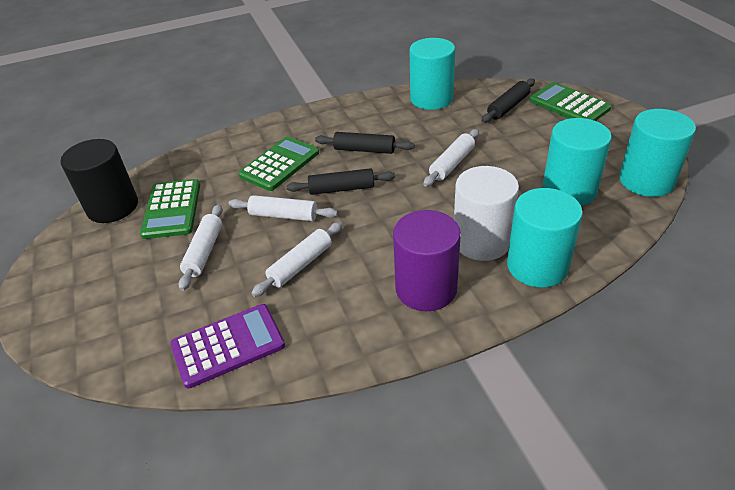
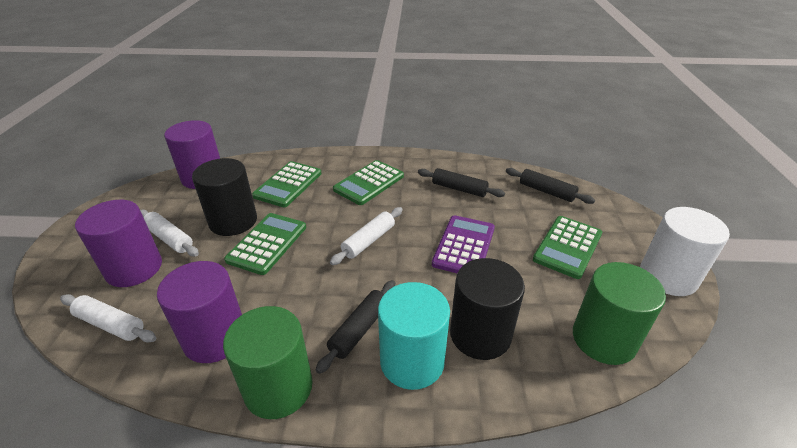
black cylinder: 1 -> 2
green calculator: 3 -> 4
green cylinder: 0 -> 2
purple cylinder: 1 -> 3
turquoise cylinder: 4 -> 1
white rolling pin: 4 -> 3

